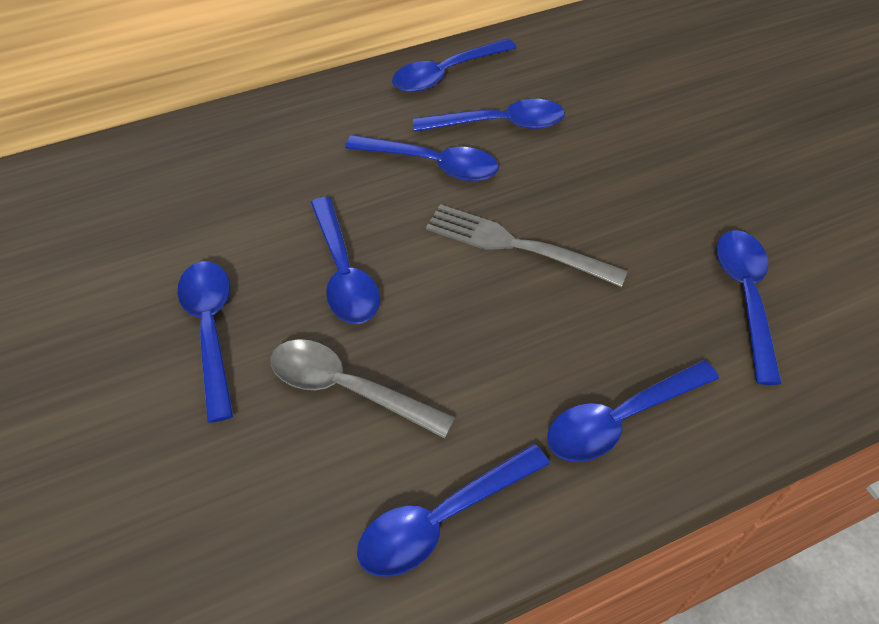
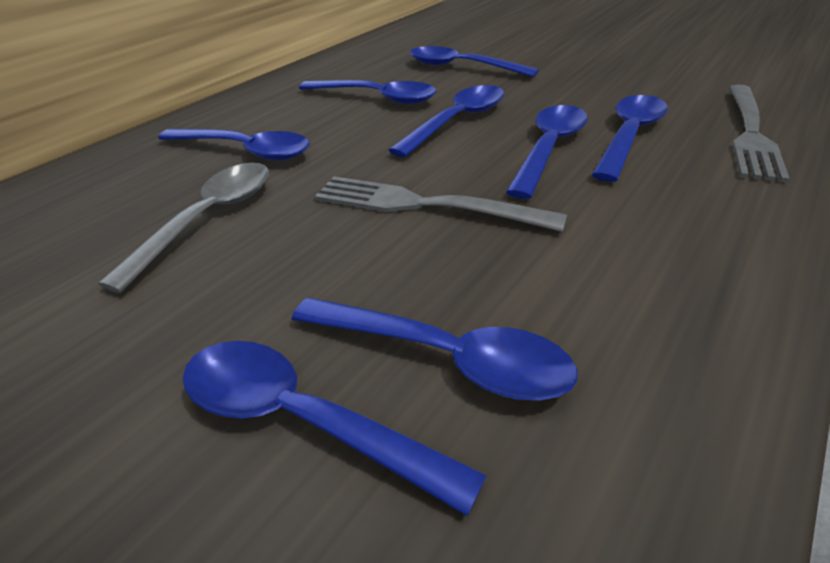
grey fork: 1 -> 2

